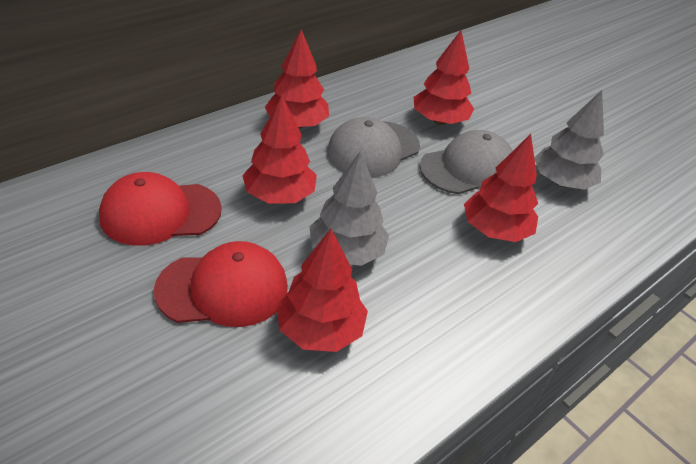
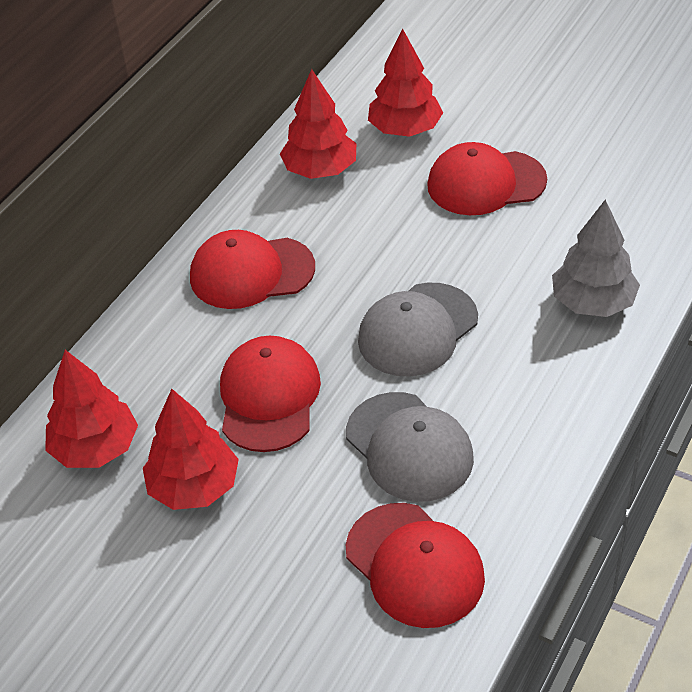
grey tree: 2 -> 1
red cap: 2 -> 4
red tree: 5 -> 4

